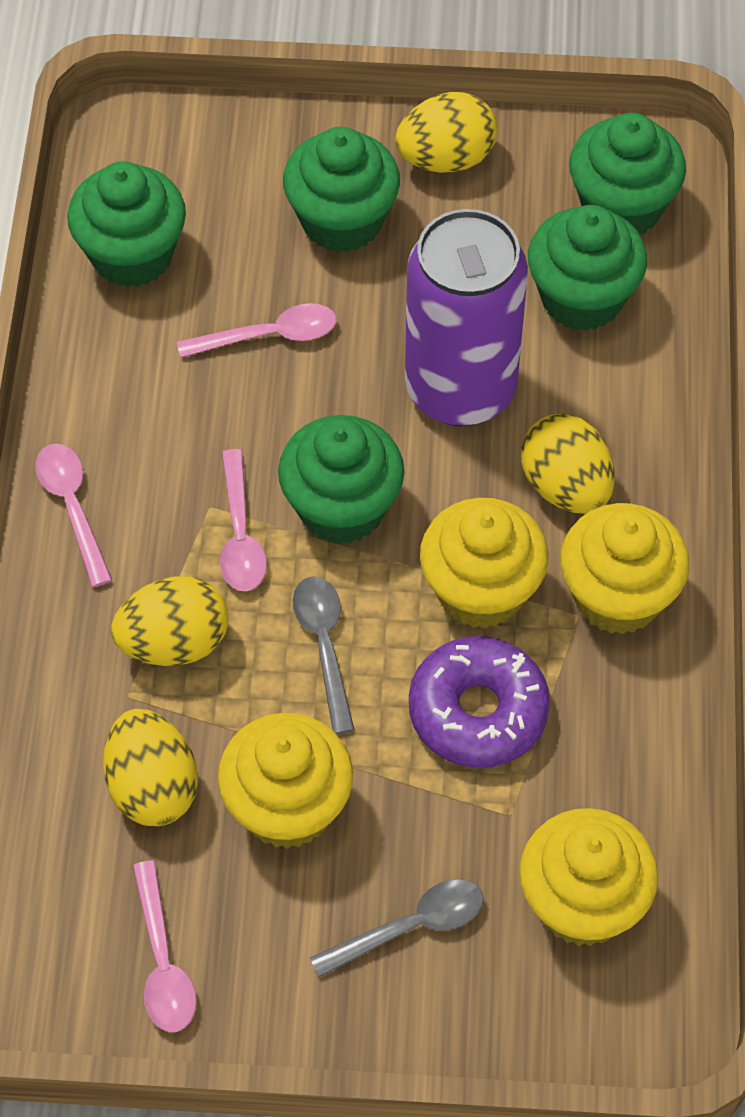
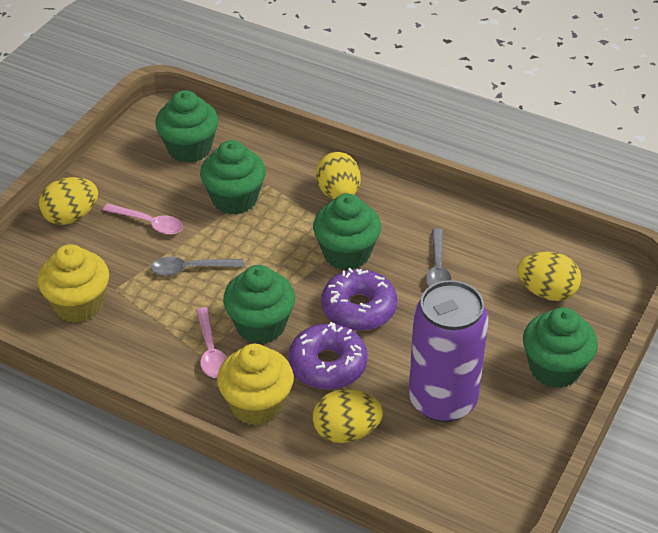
pink spoon: 4 -> 2
purple donut: 1 -> 2
yellow cupcake: 4 -> 2

